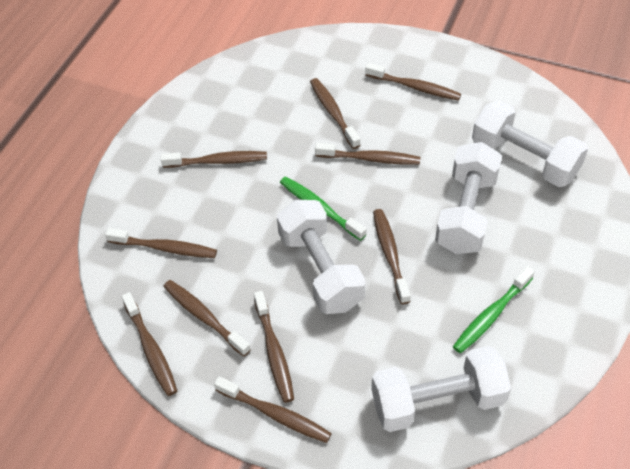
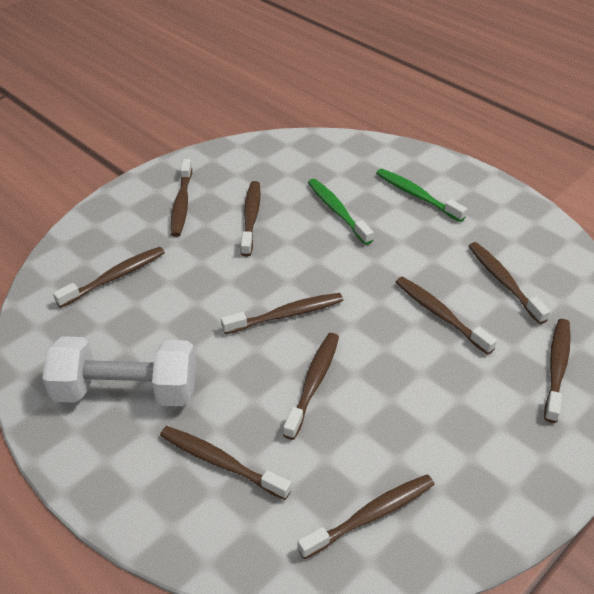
white dumbbell: 4 -> 1

